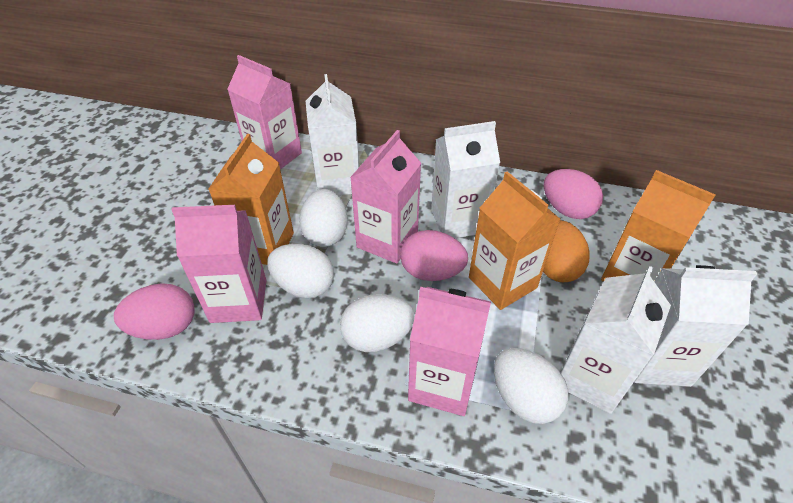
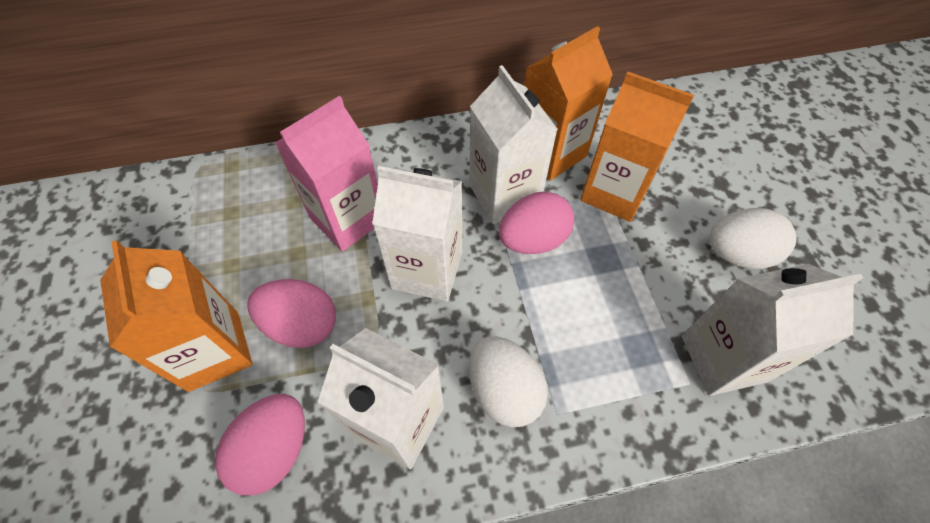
orange egg: 1 -> 0
pink carton: 4 -> 1
white egg: 4 -> 2

